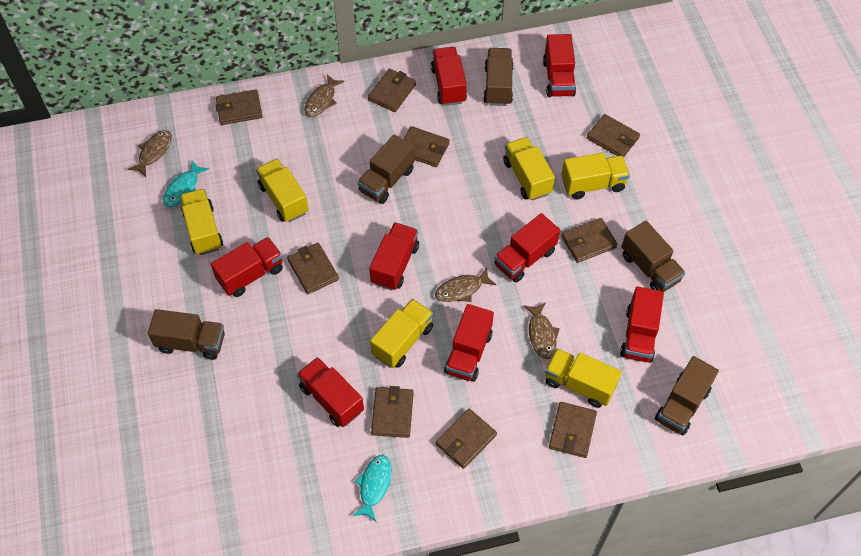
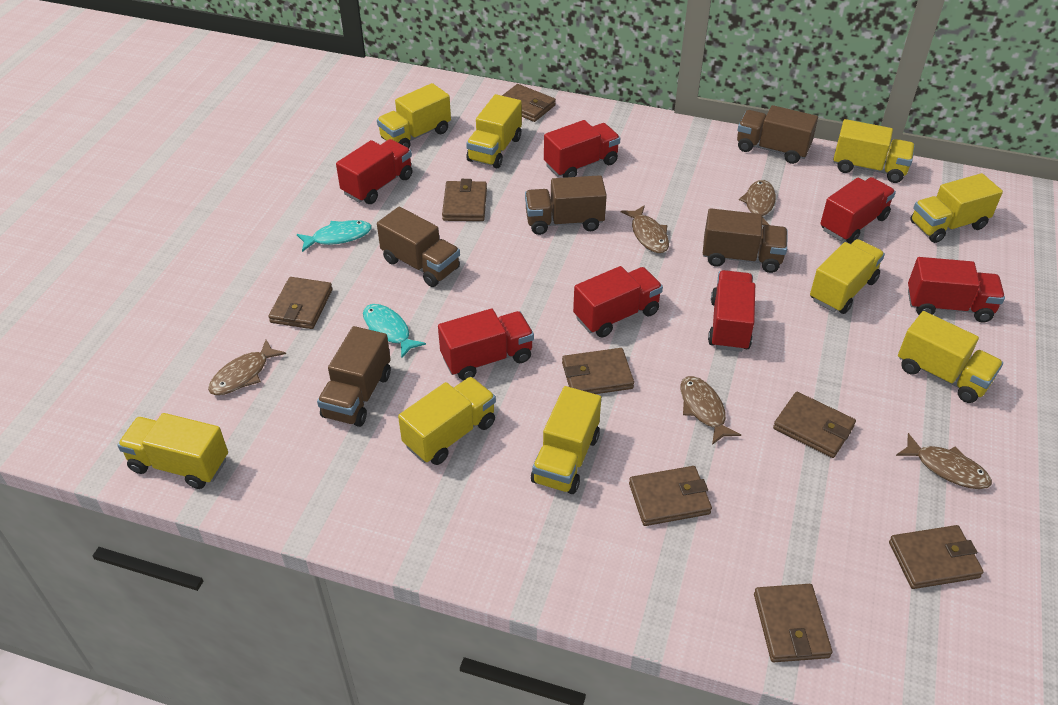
brown fish: 4 -> 5
brown wallet: 9 -> 8
red truck: 8 -> 7
yellow truck: 6 -> 9

